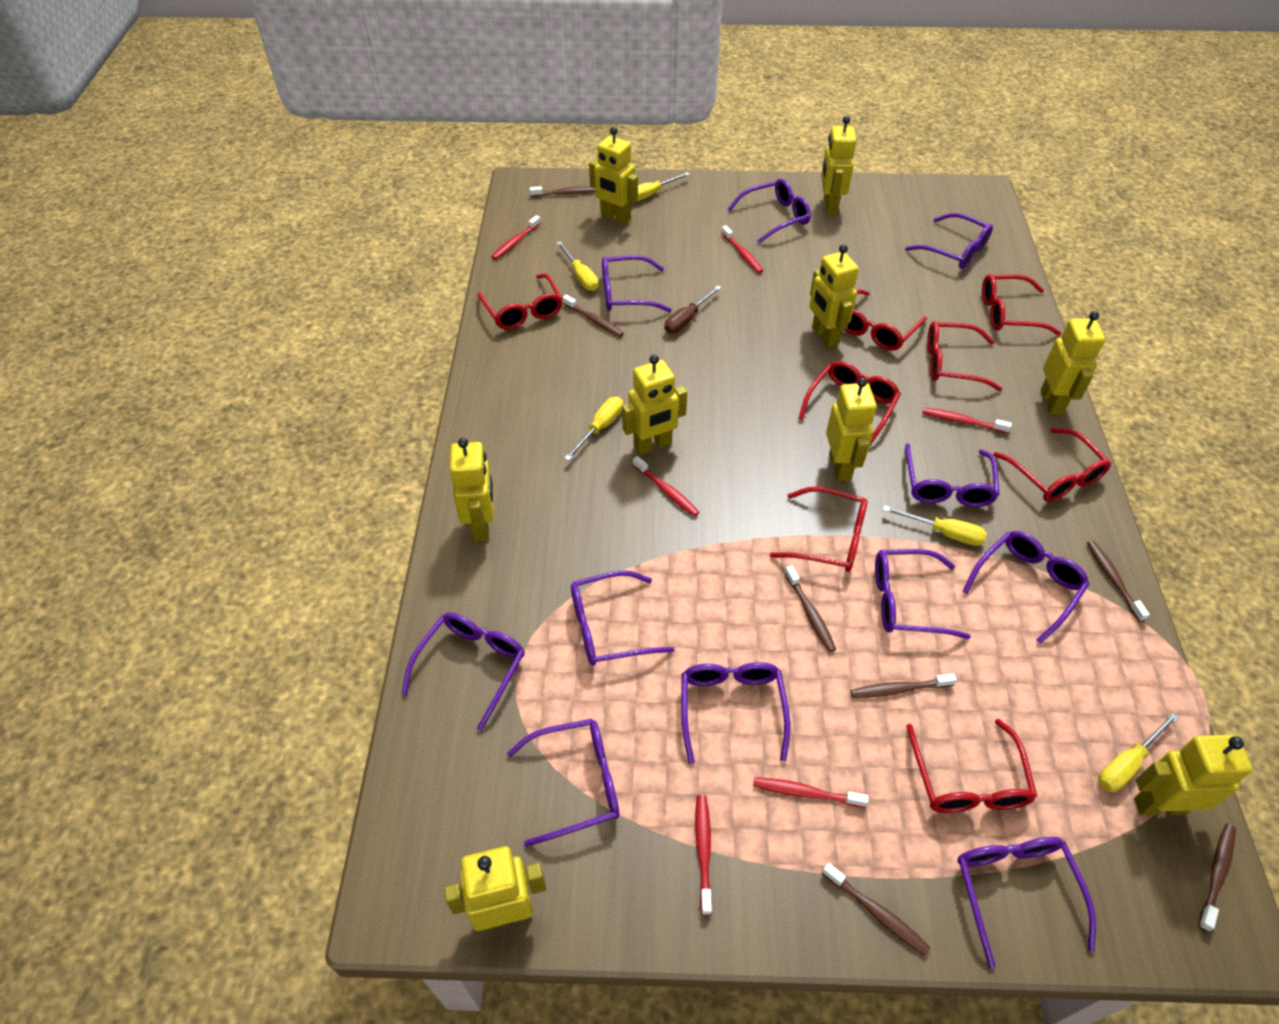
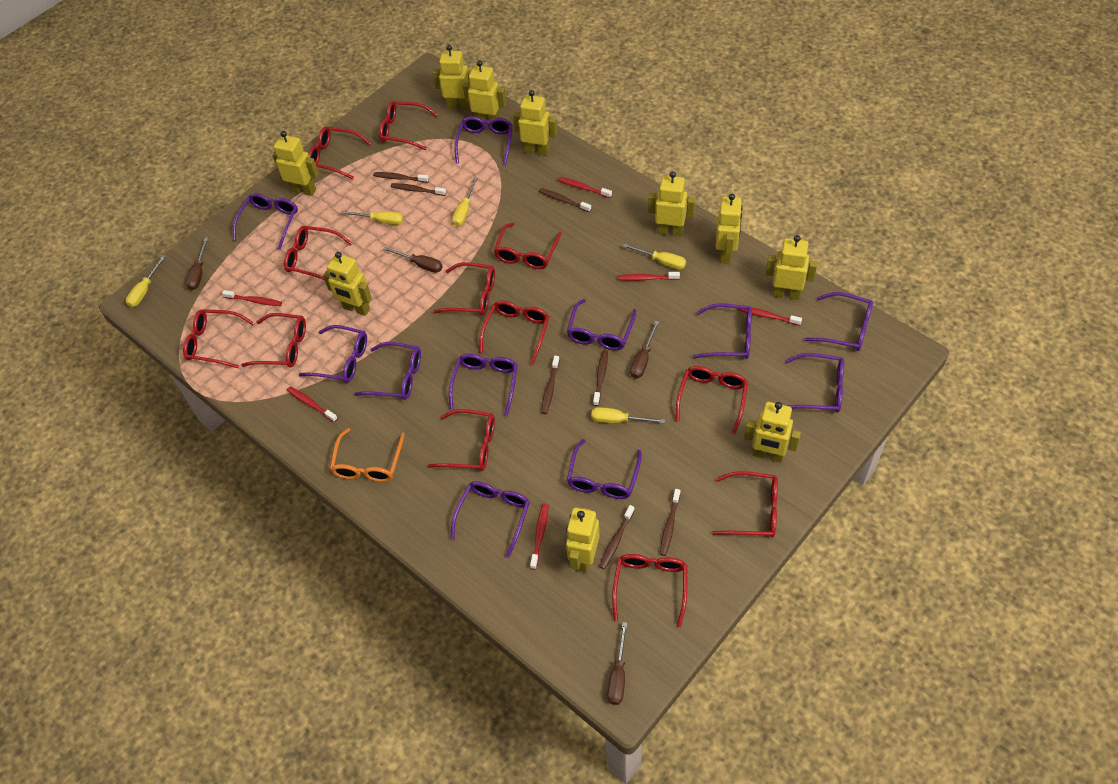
brown screwdriver: 1 -> 4
orange glasses: 0 -> 1
red glasses: 8 -> 12
yellow robot: 9 -> 10

